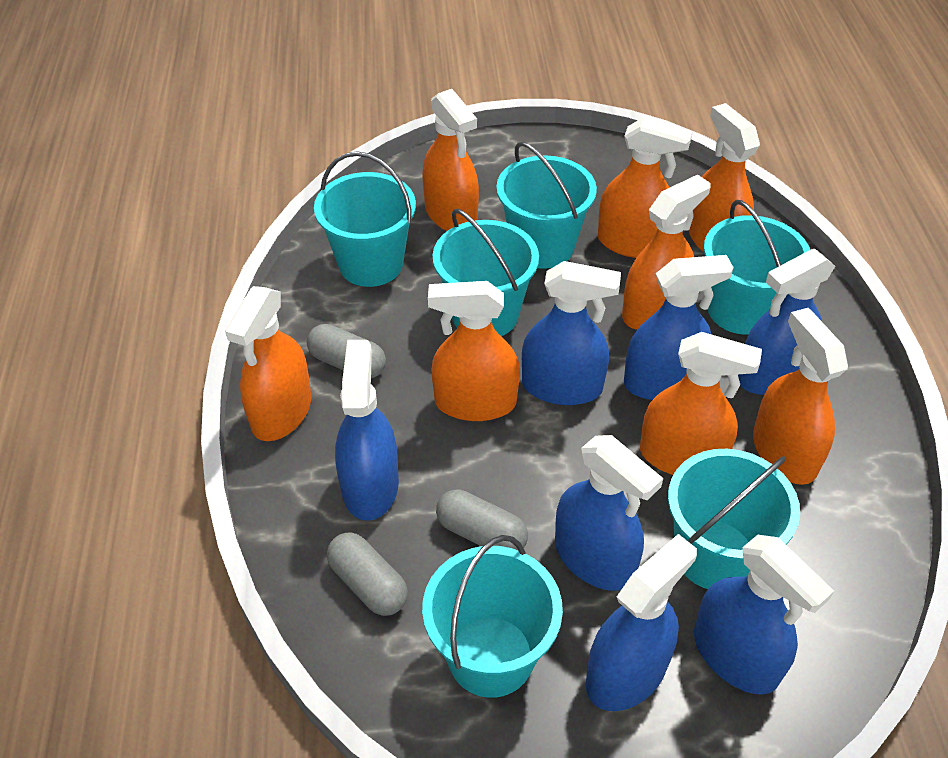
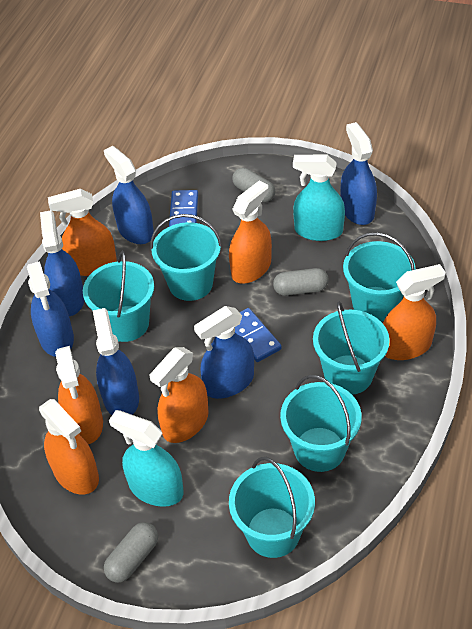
blue domino: 0 -> 2
blue spray bottle: 7 -> 6
orange spray bottle: 8 -> 6
turquoise spray bottle: 0 -> 2

